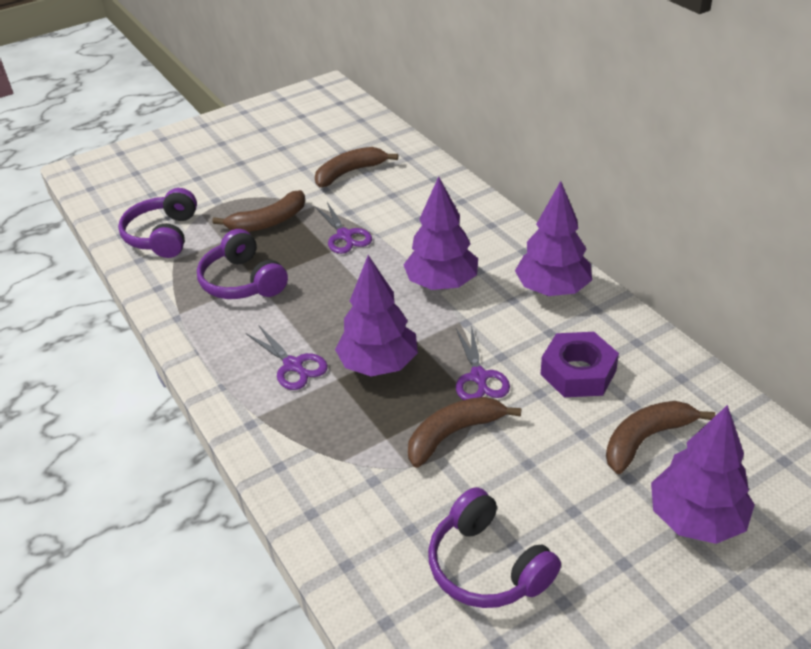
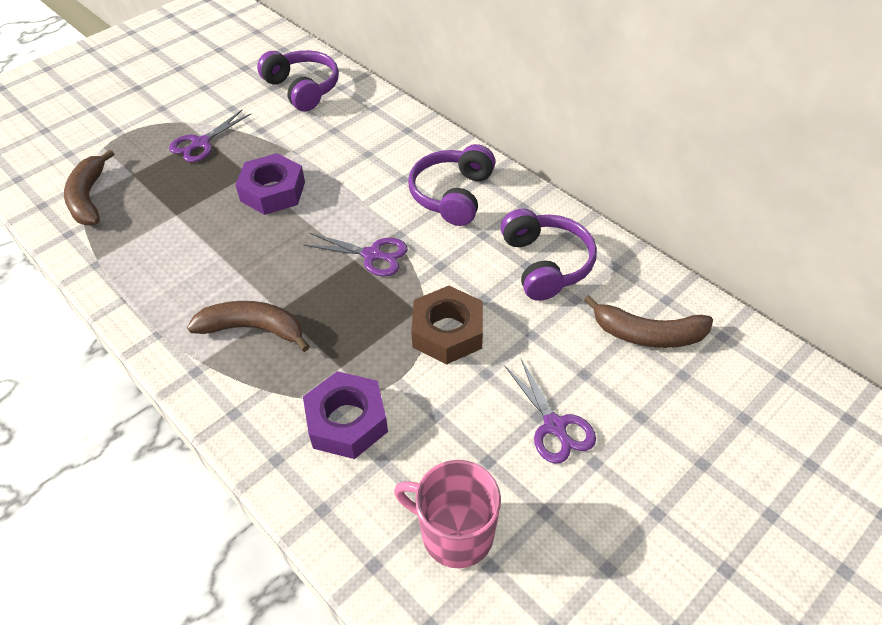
brown banana: 4 -> 3
brown nut: 0 -> 1
pink mug: 0 -> 1
purple nut: 1 -> 2
purple tree: 4 -> 0

